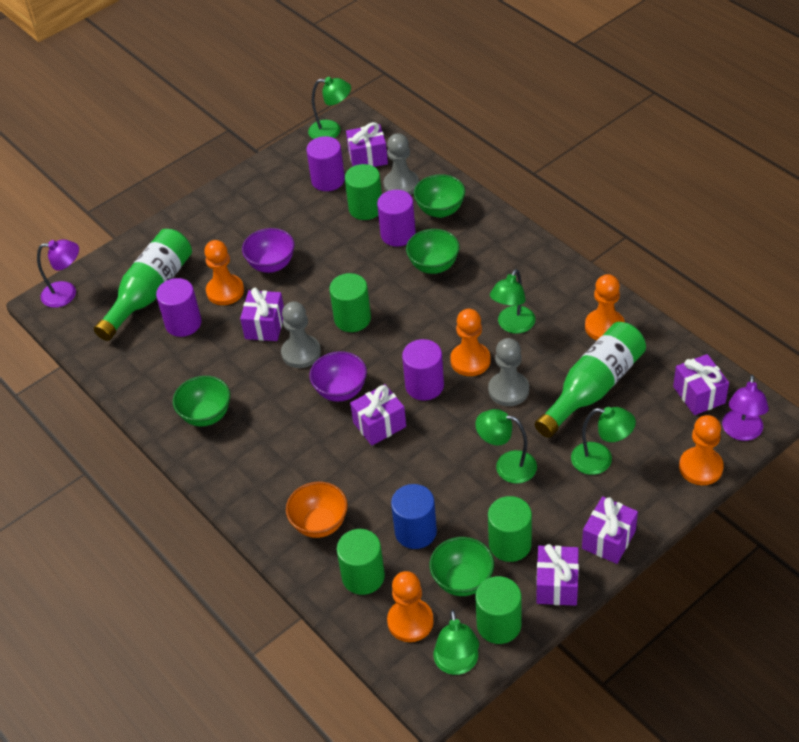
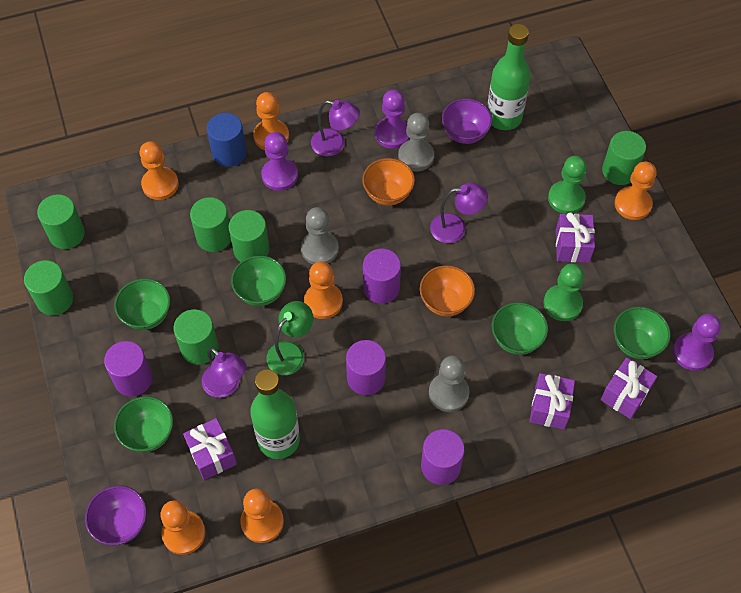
green bowl: 4 -> 5
green cylinder: 5 -> 6
green lamp: 5 -> 1
green pawn: 0 -> 2
orange bowl: 1 -> 2
orange pawn: 5 -> 6
purple gift: 6 -> 4
purple lamp: 2 -> 3
purple pawn: 0 -> 3

